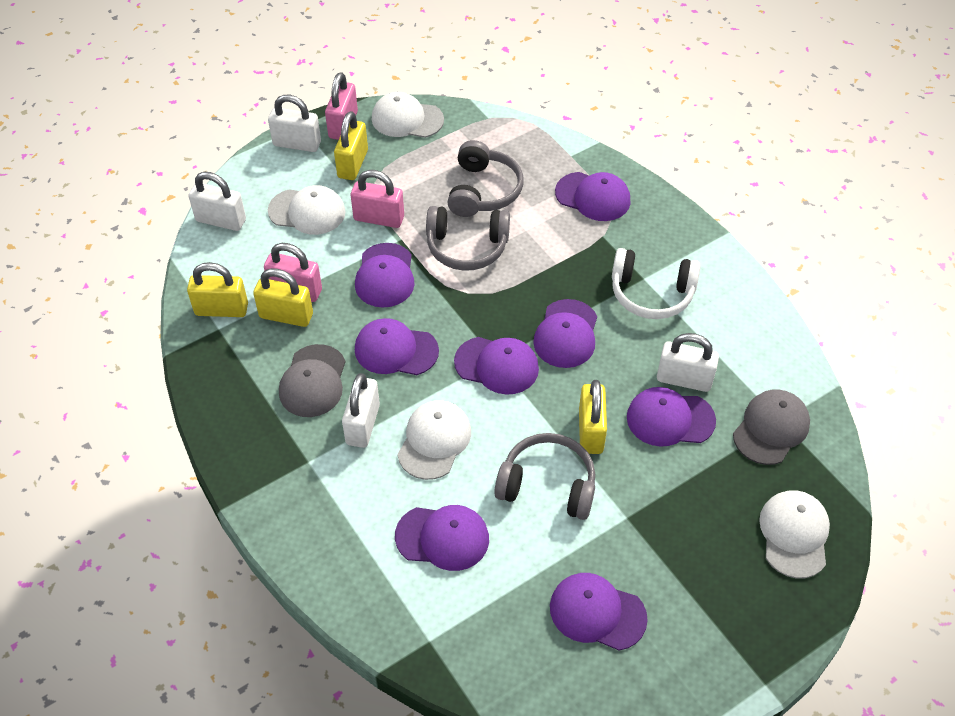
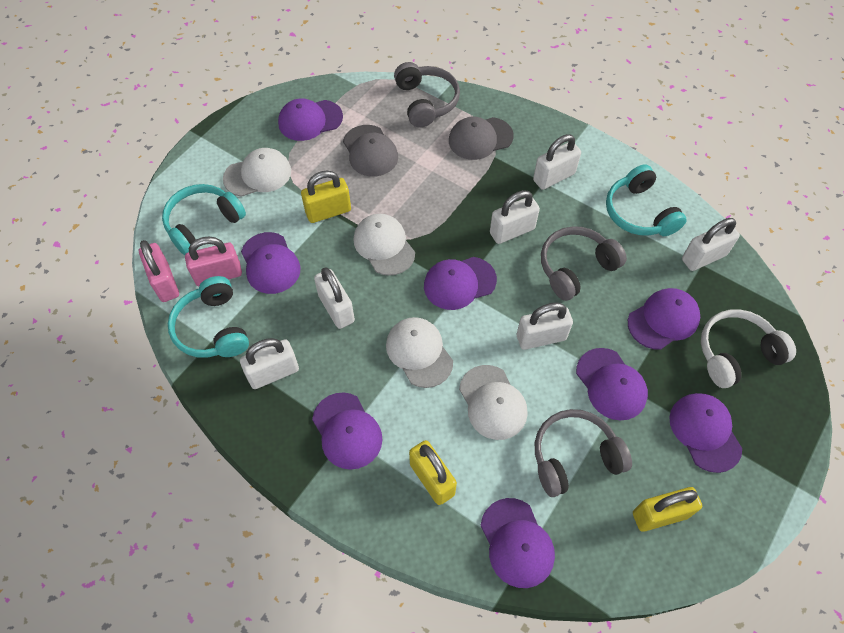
pink padlock: 3 -> 2
turquoise headphones: 0 -> 3
white padlock: 4 -> 6
yellow padlock: 4 -> 3

